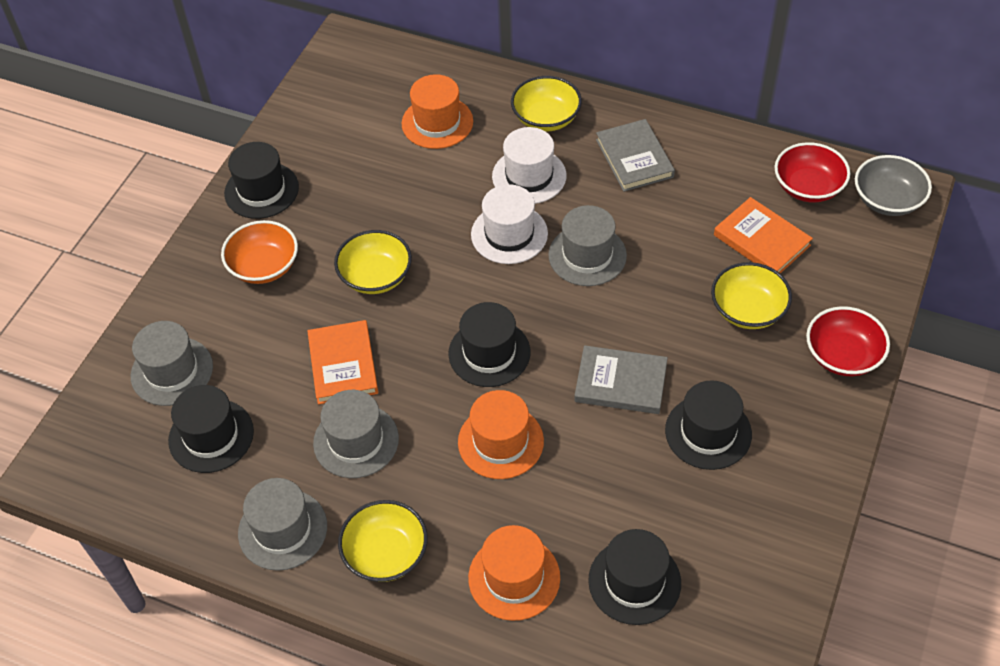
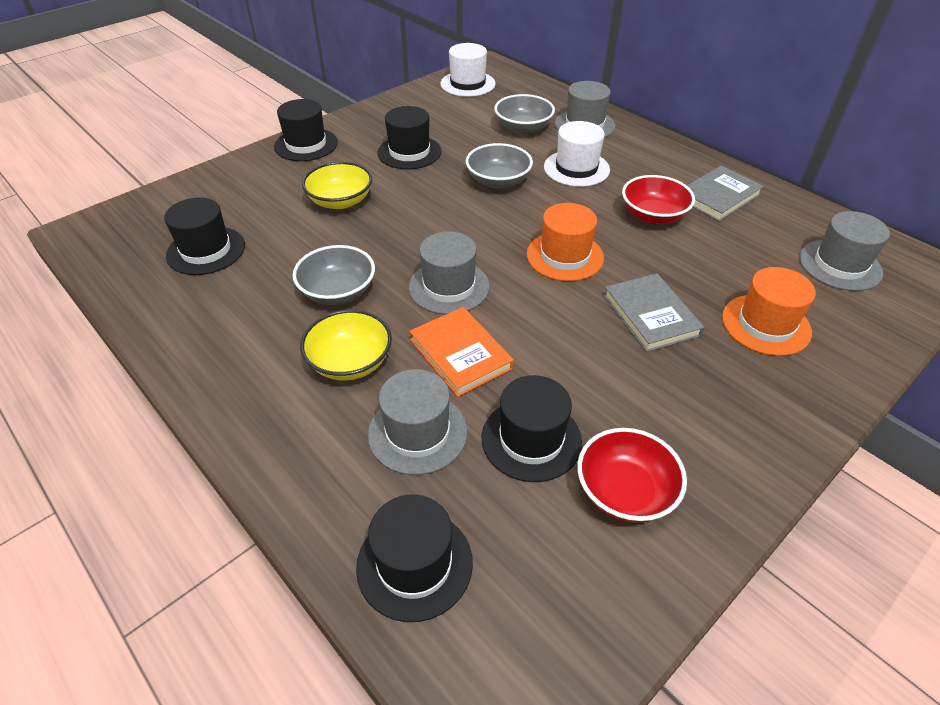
grey bowl: 1 -> 3
orange book: 2 -> 1
orange bowl: 1 -> 0
orange hat: 3 -> 2
yellow bowl: 4 -> 2

